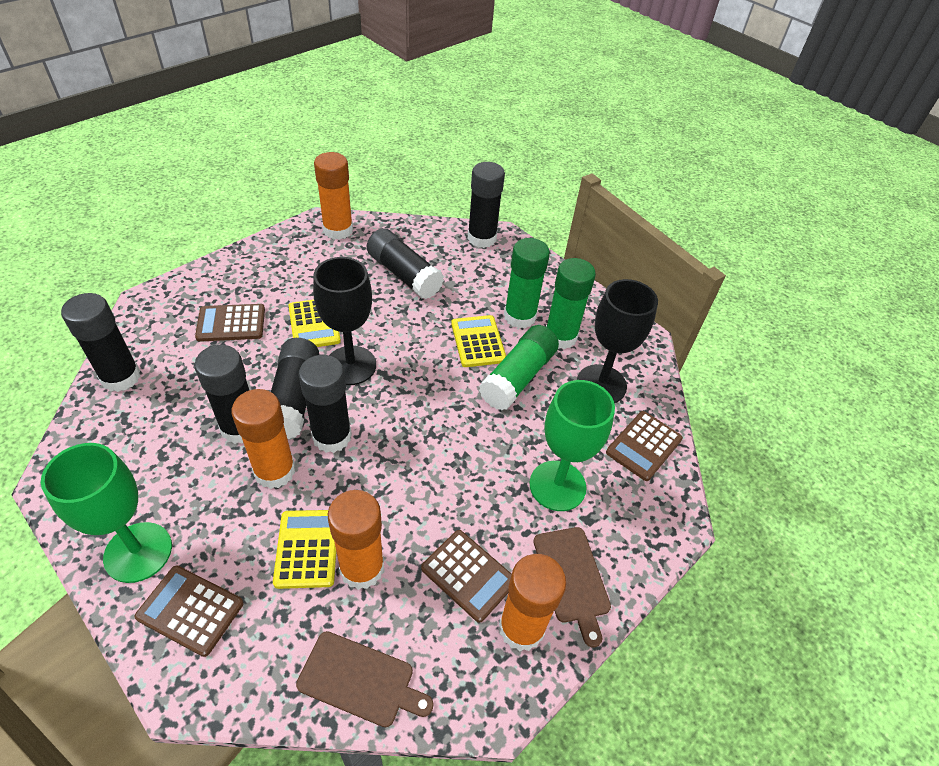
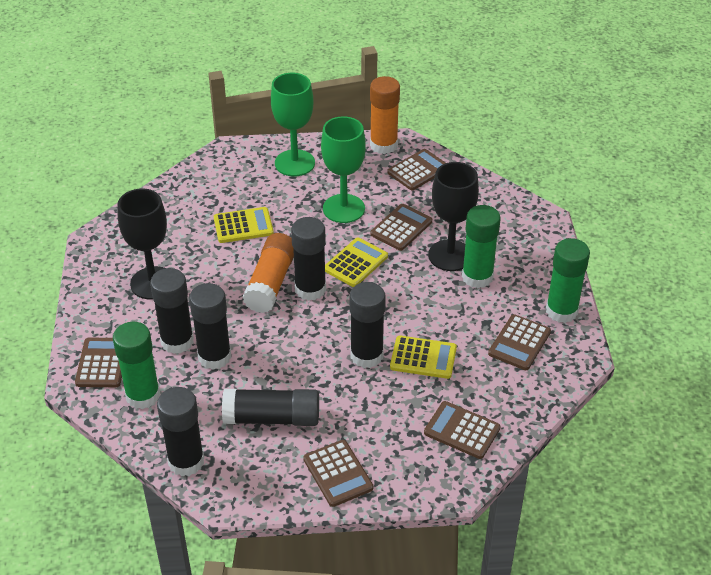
brown calculator: 4 -> 6
brown cutting board: 2 -> 0
orange glue stick: 4 -> 2

